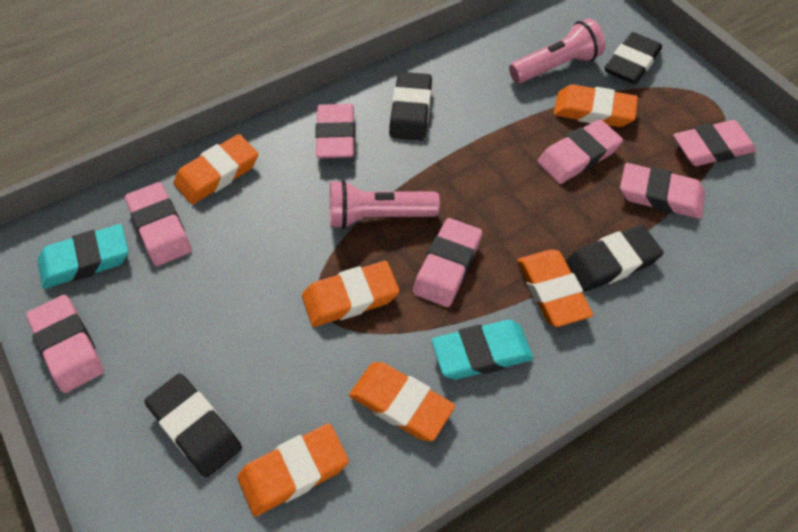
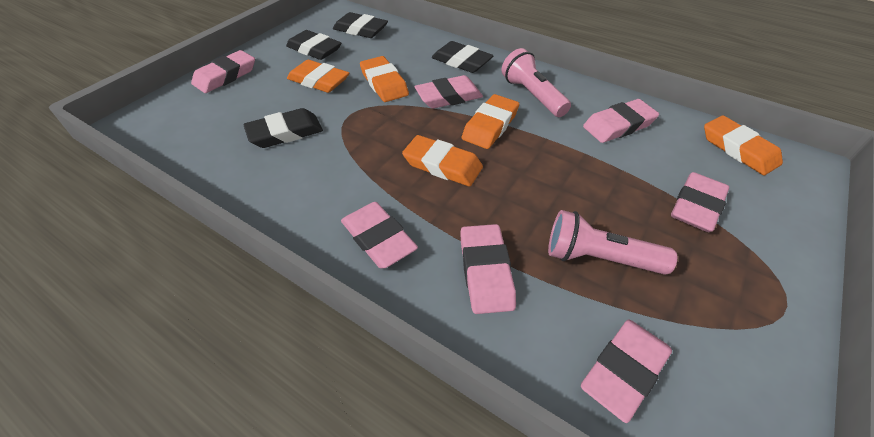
orange eraser: 6 -> 5
turquoise eraser: 2 -> 0

